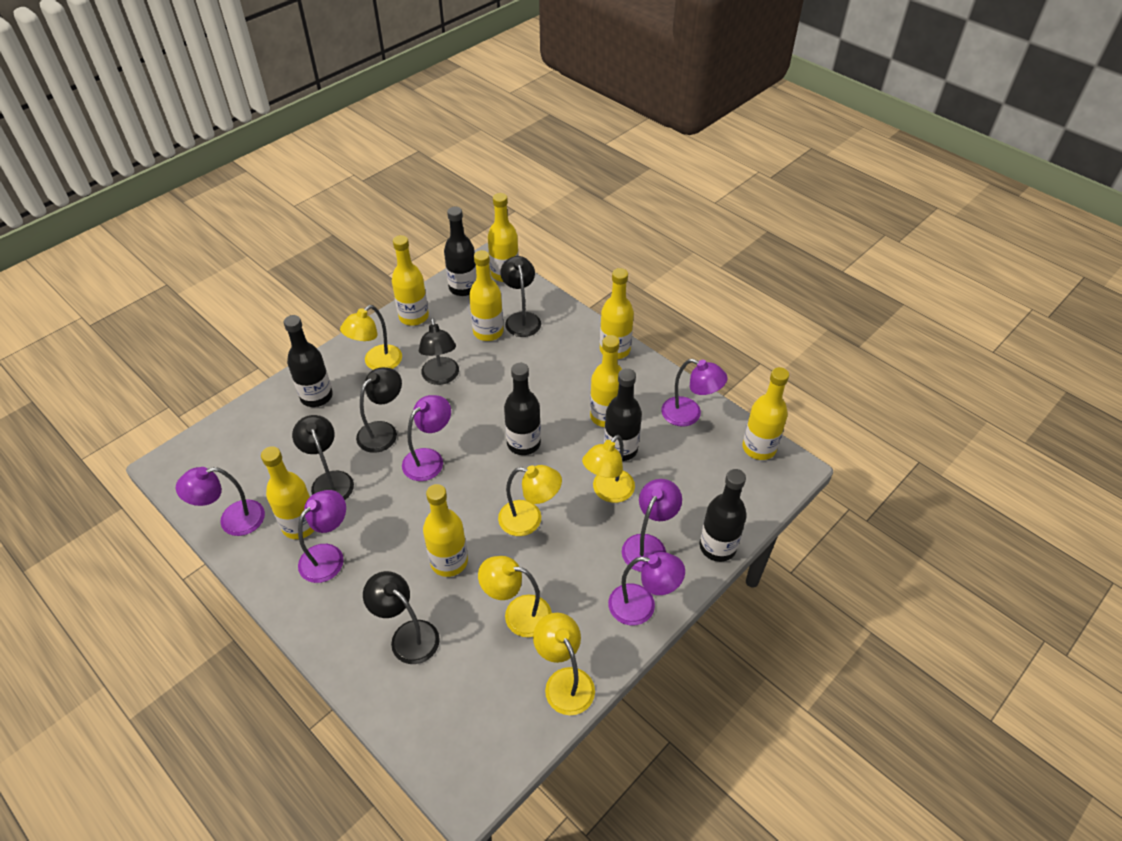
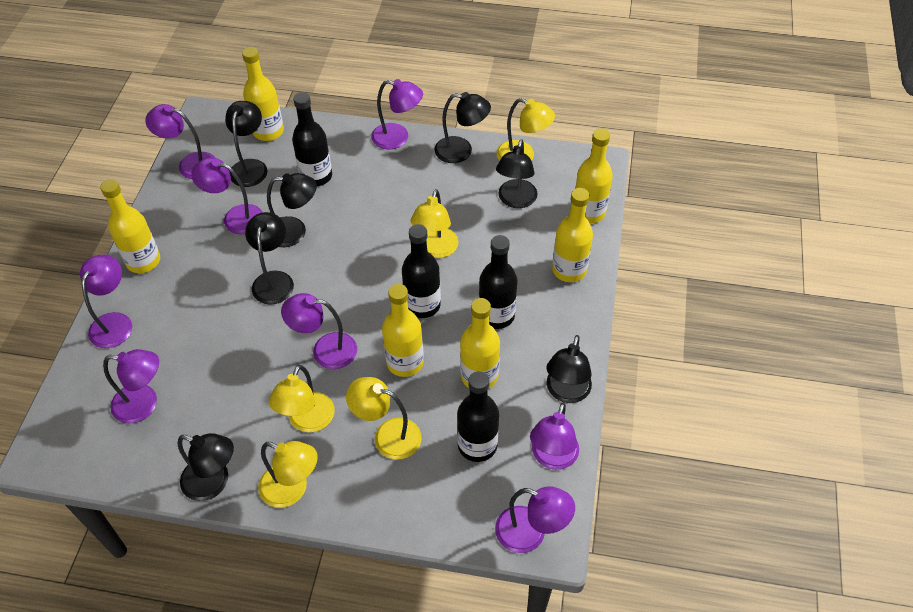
black bottle: 5 -> 4
black lamp: 5 -> 7
purple lamp: 6 -> 8
yellow bottle: 8 -> 6

